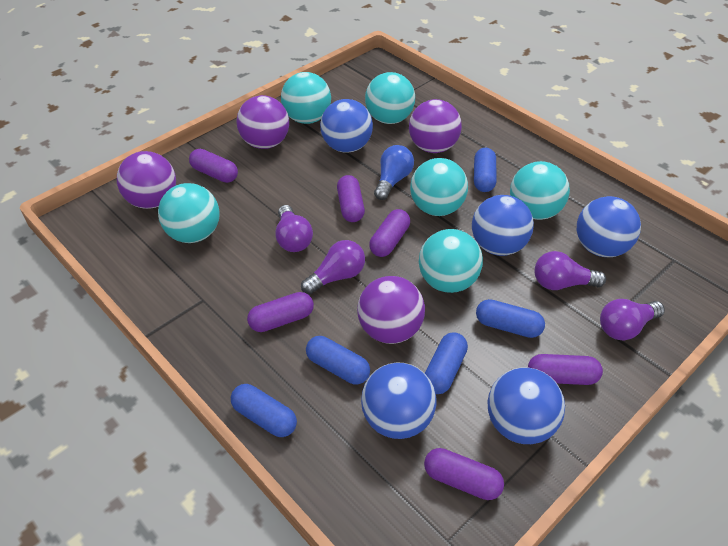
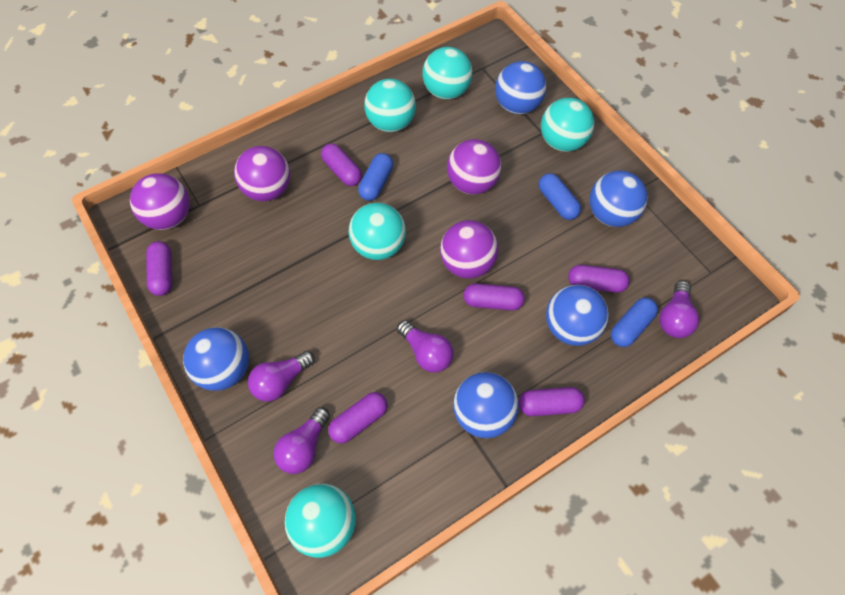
blue capsule: 5 -> 3
blue light bulb: 1 -> 0
turquoise ball: 6 -> 5

